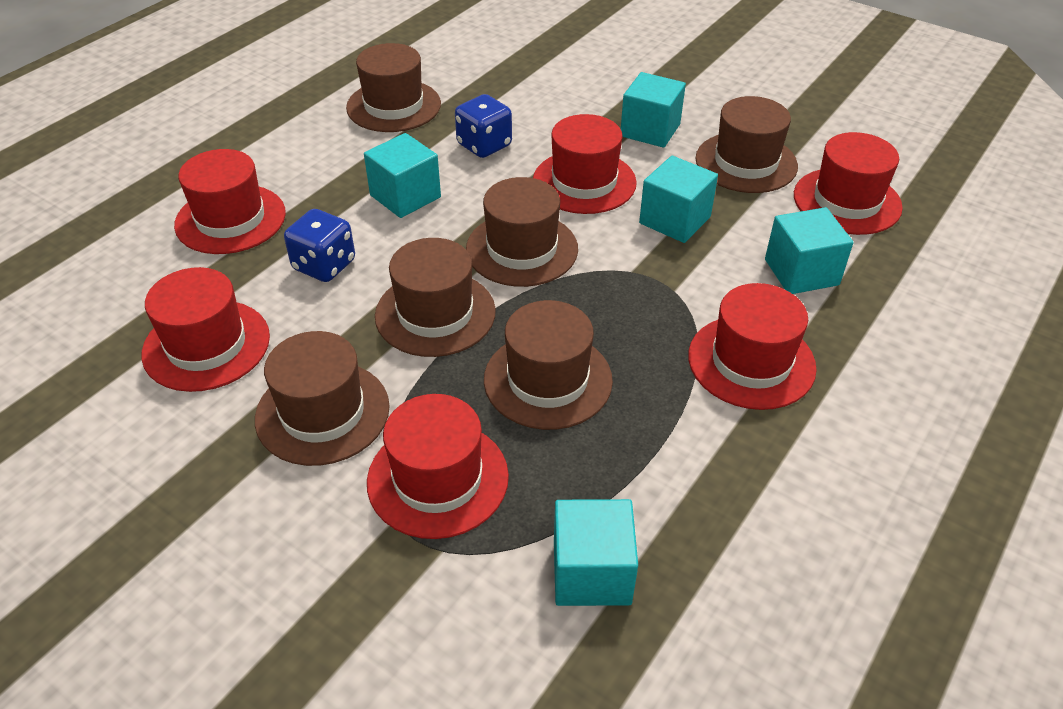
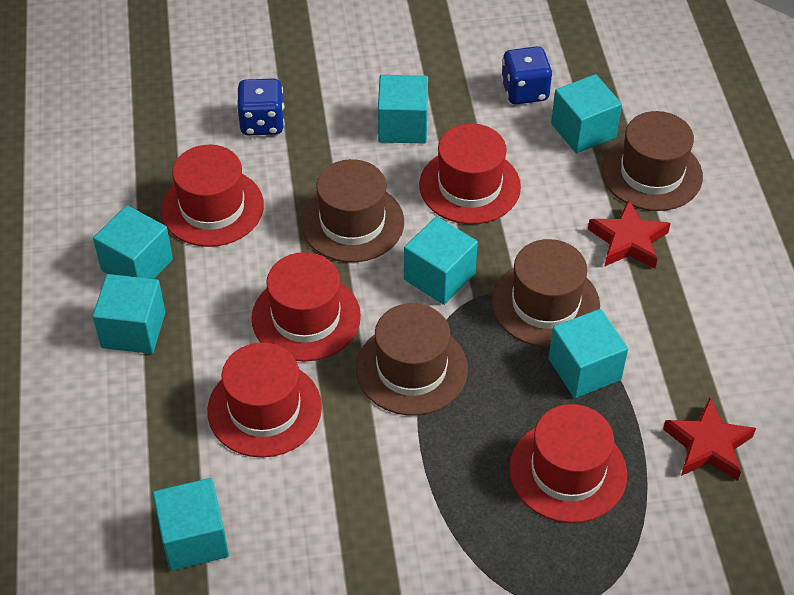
brown hat: 6 -> 4
red hat: 6 -> 5
red star: 0 -> 2
turquoise cube: 5 -> 7

